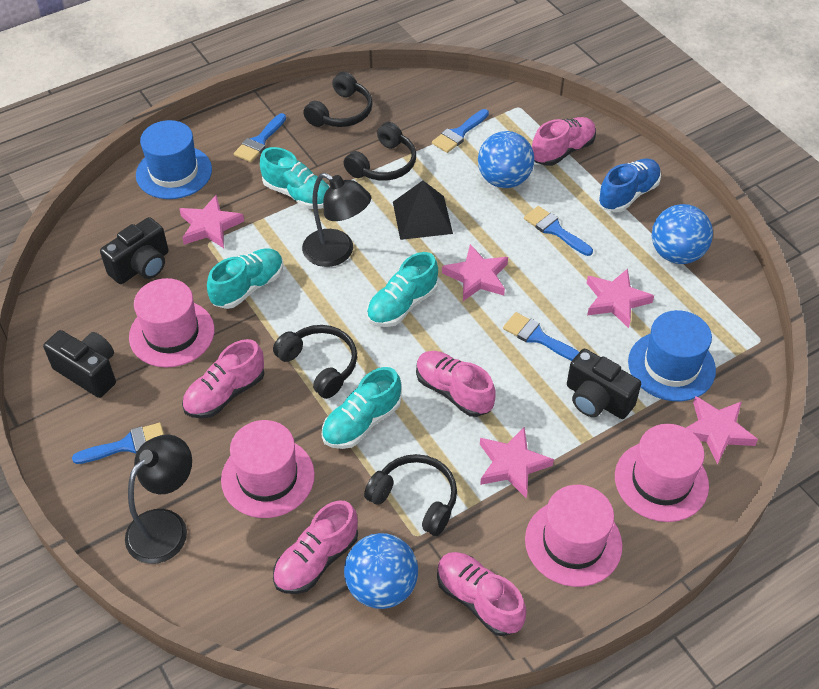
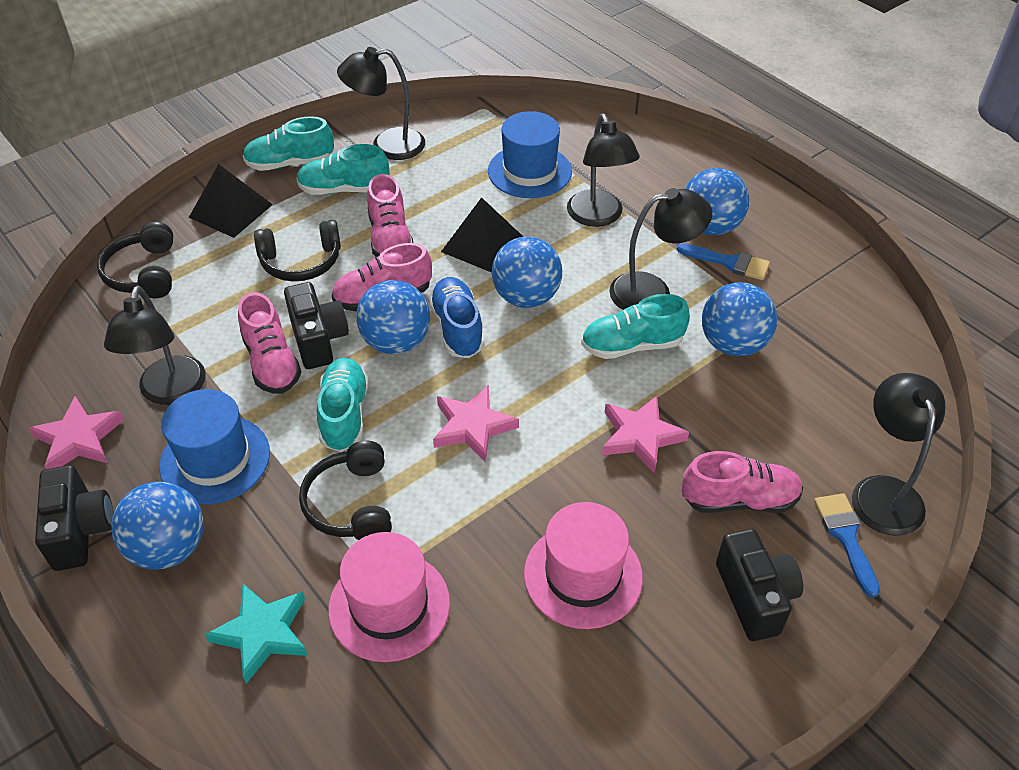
black headphones: 4 -> 3
black lamp: 2 -> 5
black pyramid: 1 -> 2
blue ball: 3 -> 5
blue brush: 5 -> 2
pink hat: 4 -> 2
pink shoe: 5 -> 4
pink star: 5 -> 3
turquoise star: 0 -> 1

